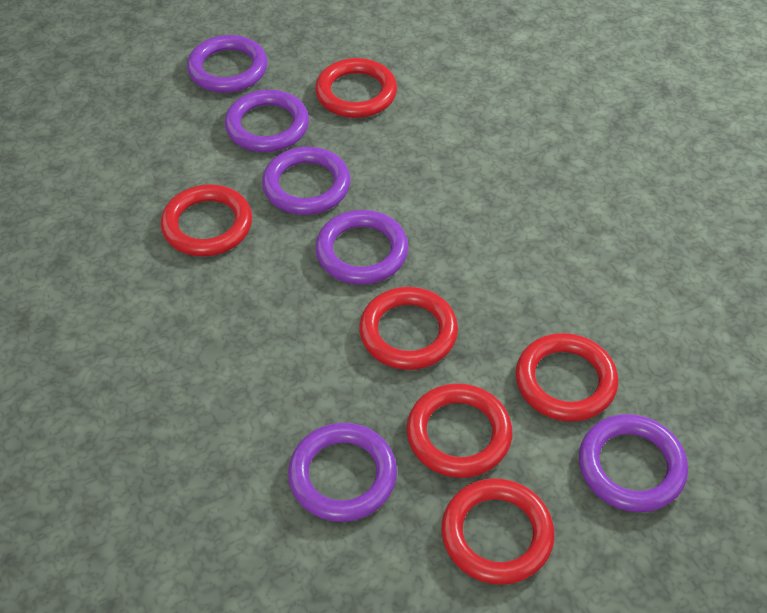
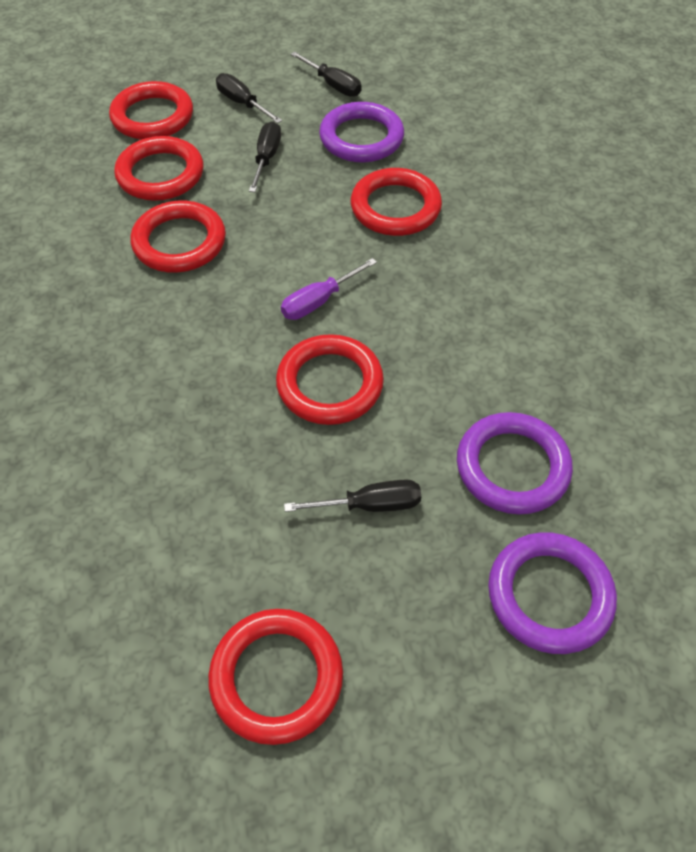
black screwdriver: 0 -> 4
purple ring: 6 -> 3
purple screwdriver: 0 -> 1

